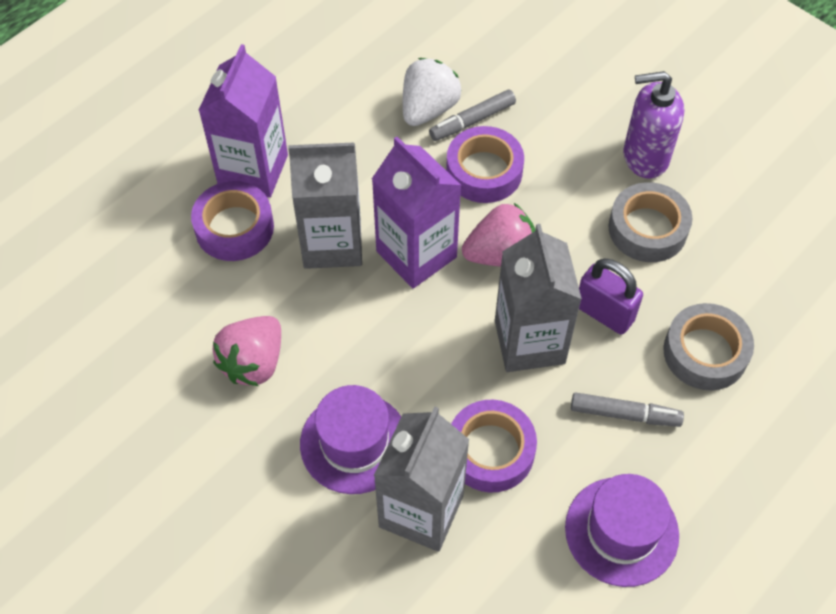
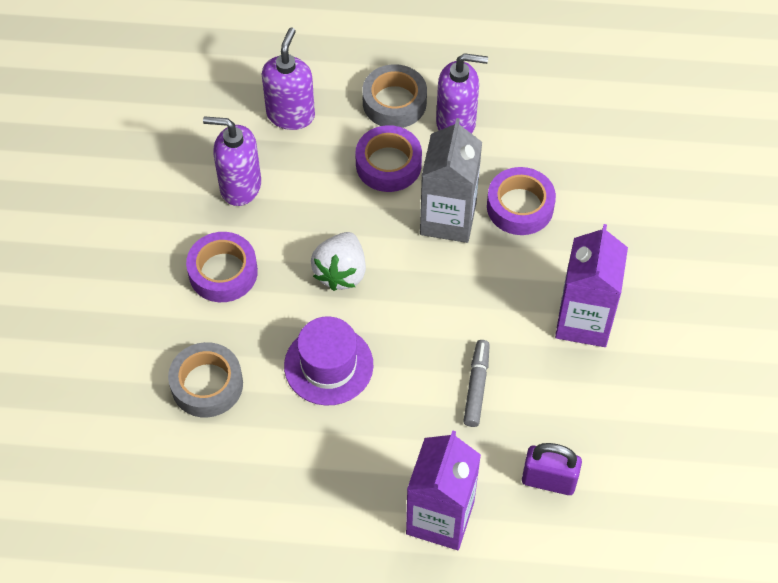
grey carton: 3 -> 1
grey marker: 2 -> 1
pink strawberry: 2 -> 0
purple hat: 2 -> 1
purple soap dispenser: 1 -> 3

